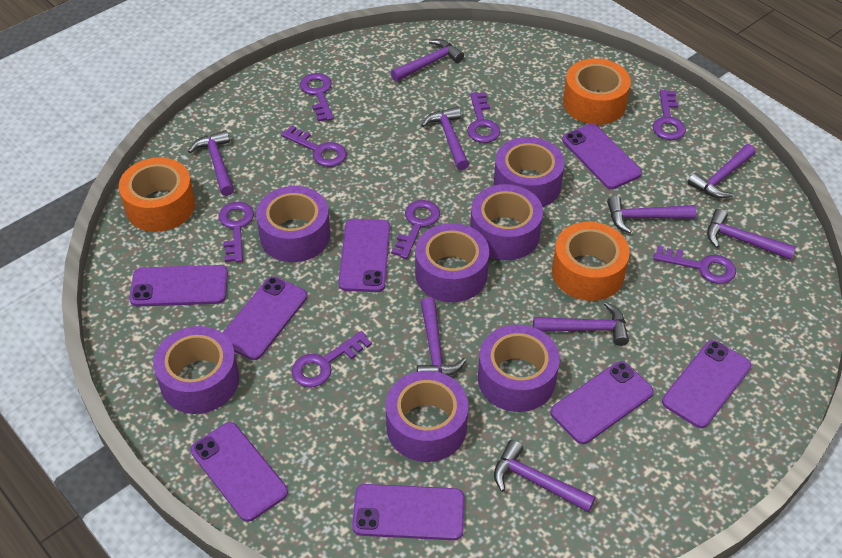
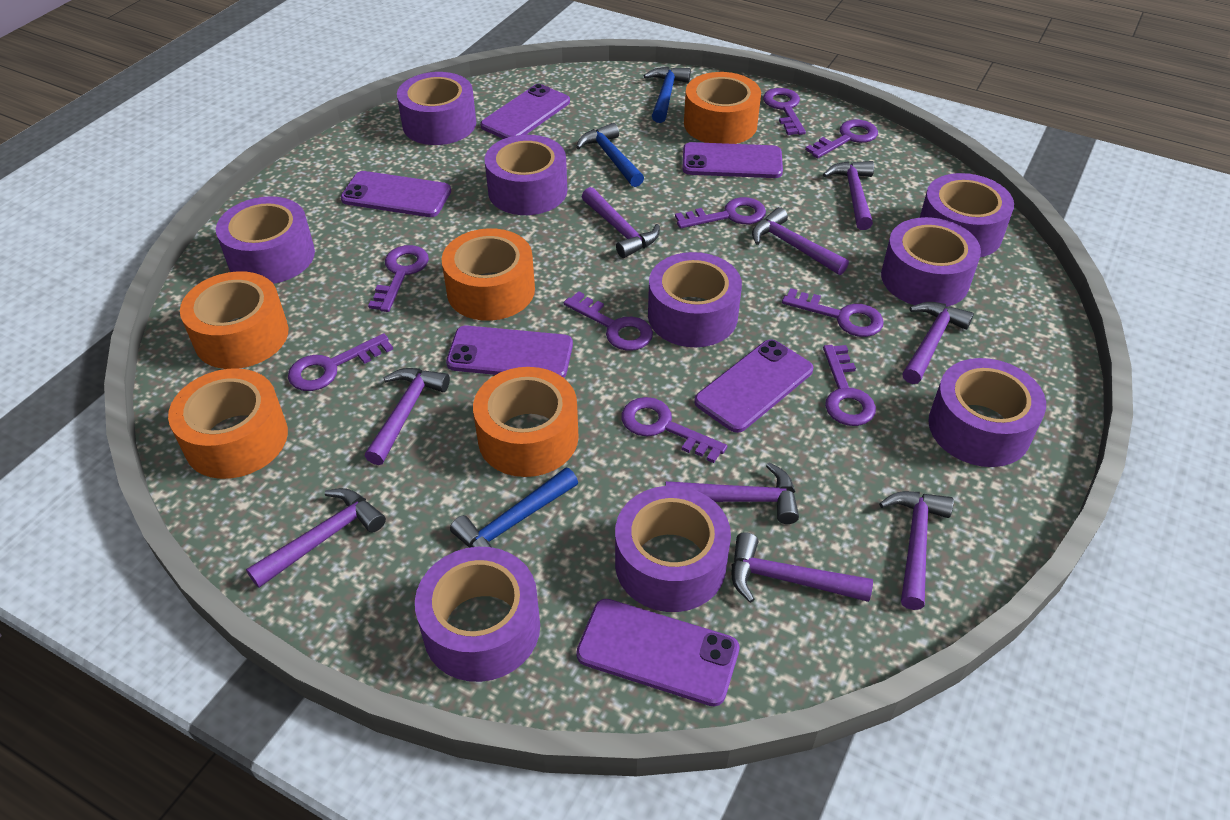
blue hammer: 0 -> 3
orange tape: 3 -> 5
purple key: 8 -> 9
purple phone: 8 -> 6
purple tape: 7 -> 9

